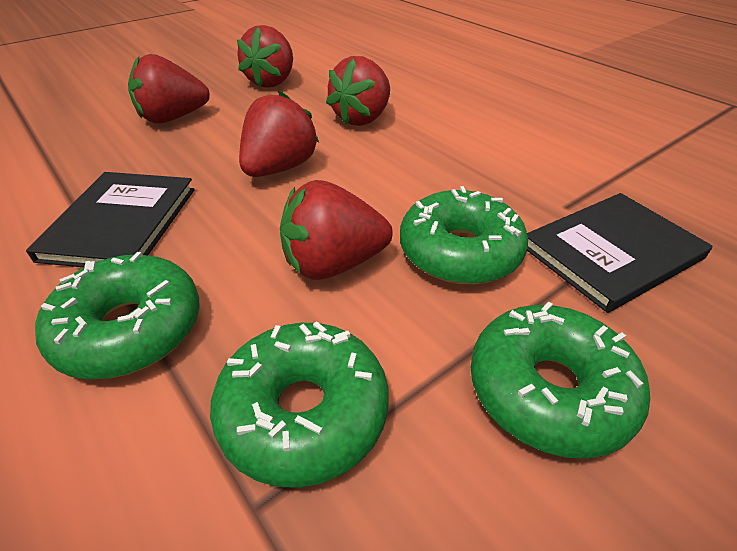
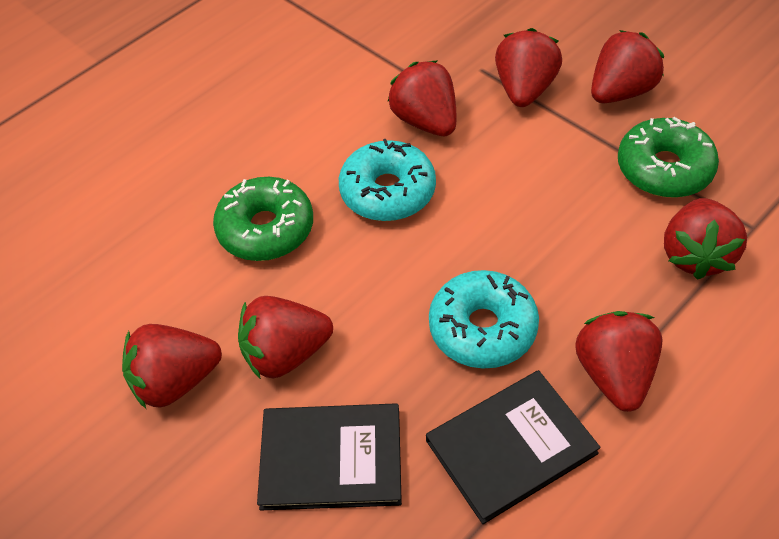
green donut: 4 -> 2
red strawberry: 5 -> 7
turquoise donut: 0 -> 2

